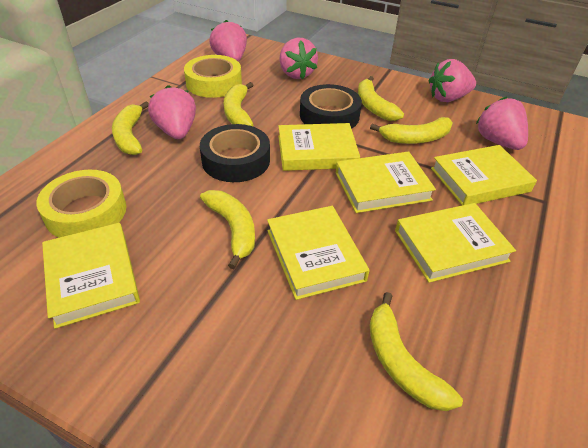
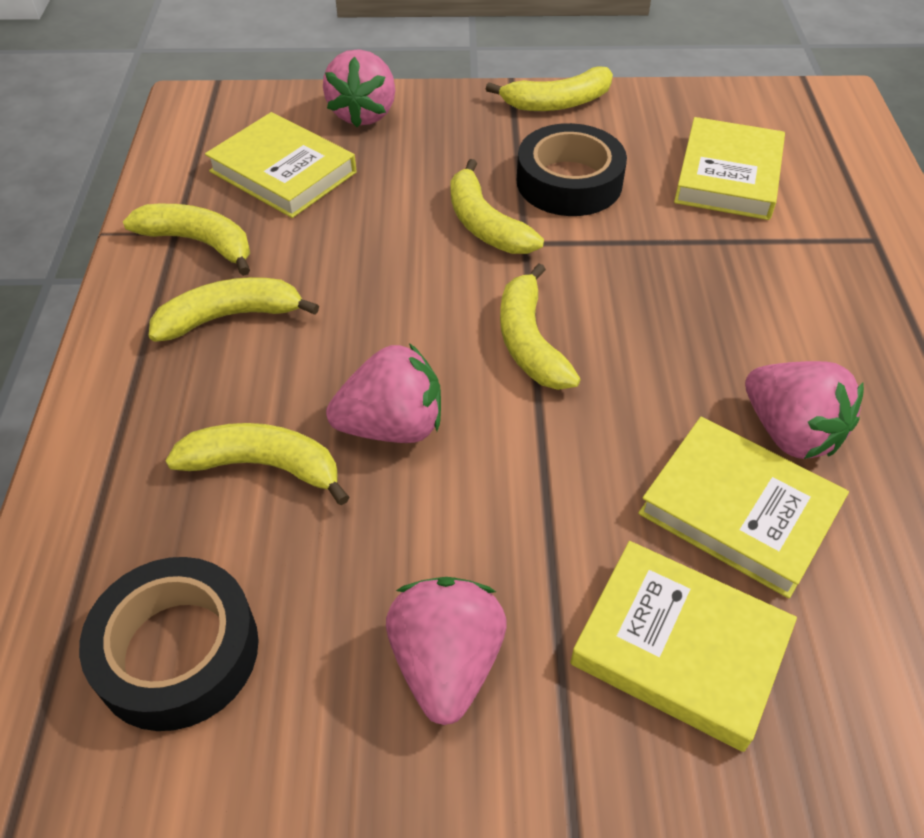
pink strawberry: 5 -> 4
yellow book: 6 -> 4
yellow tape: 2 -> 0

